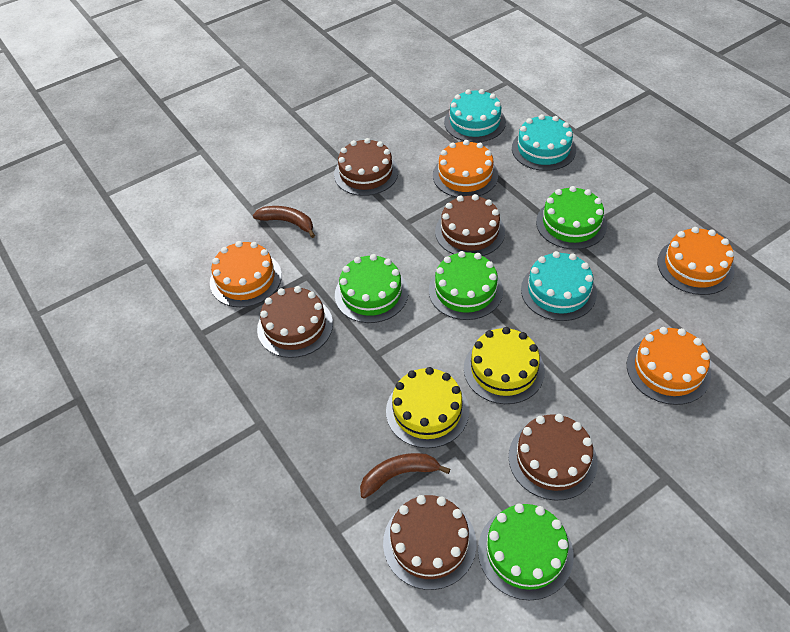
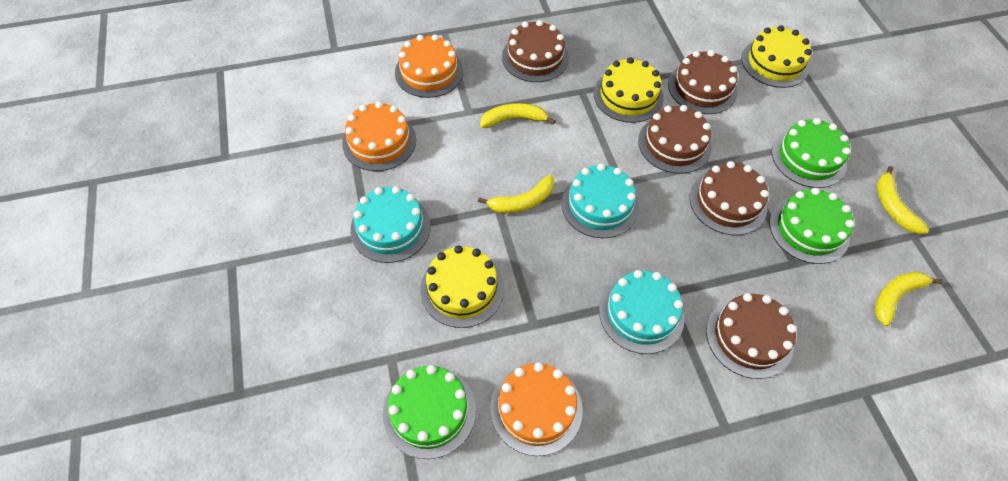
brown banana: 2 -> 0
green cake: 4 -> 3
orange cake: 4 -> 3
yellow banana: 0 -> 4
yellow cake: 2 -> 3

